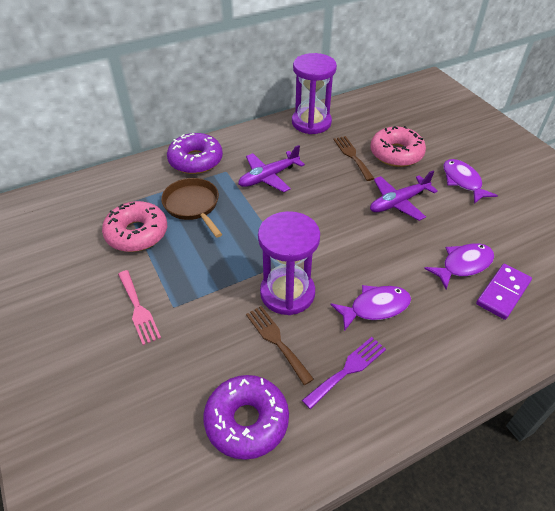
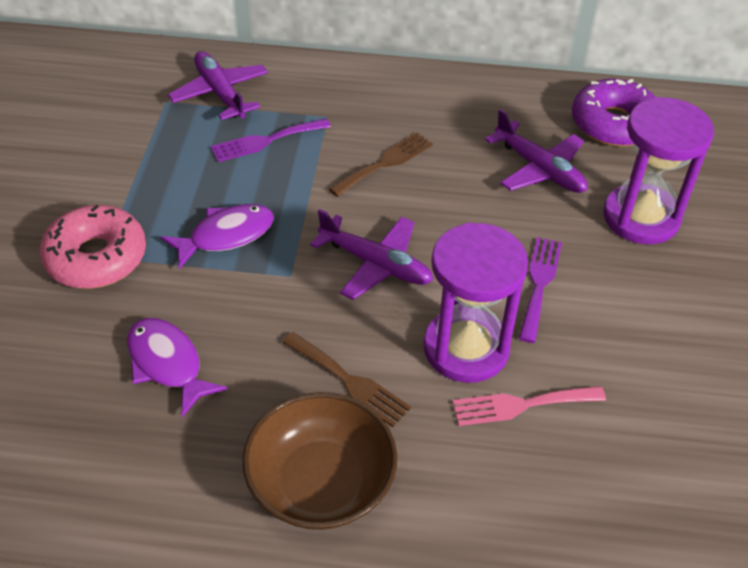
brown bowl: 0 -> 1
brown pan: 1 -> 0
pink donut: 2 -> 1
purple domino: 1 -> 0
purple donut: 2 -> 1
purple fish: 3 -> 2
purple fork: 1 -> 2
purple plane: 2 -> 3

